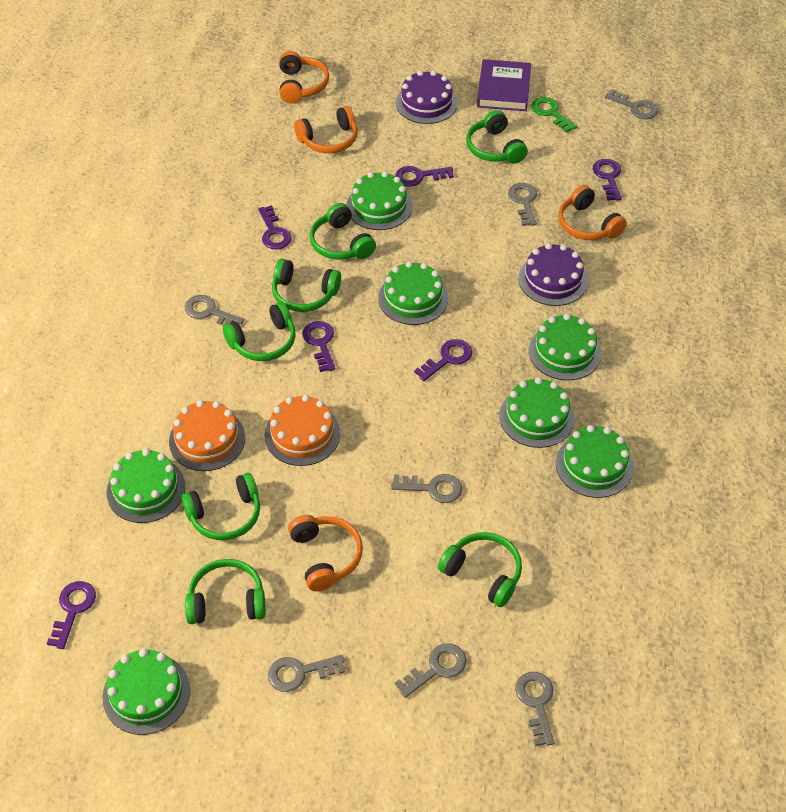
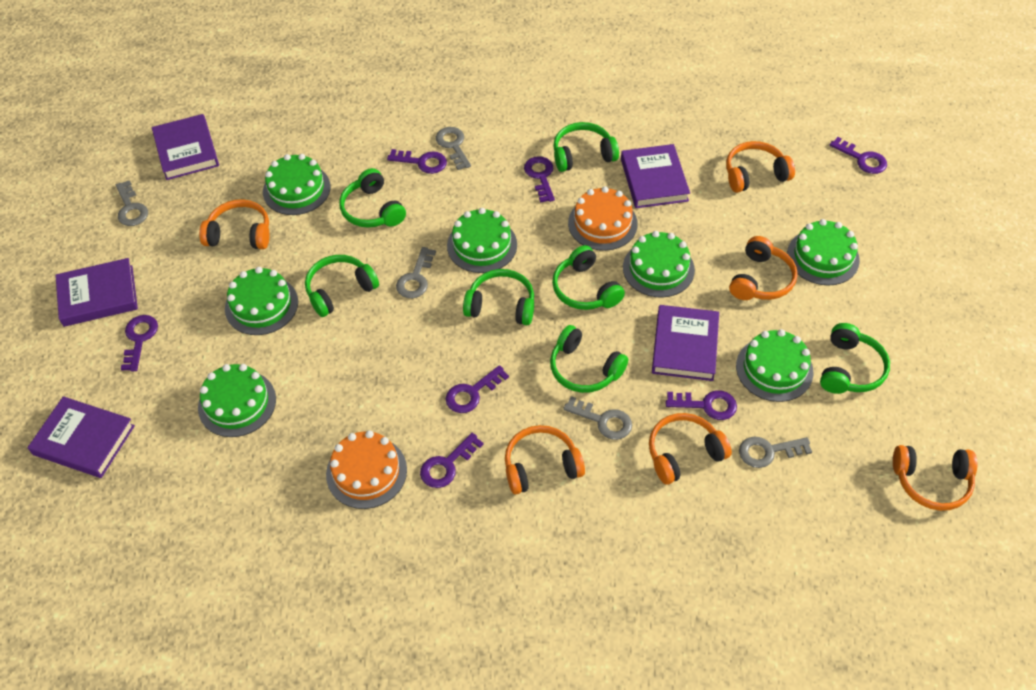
green key: 1 -> 0
grey key: 7 -> 5
orange headphones: 4 -> 6
purple book: 1 -> 5
purple cake: 2 -> 0
purple key: 6 -> 7

